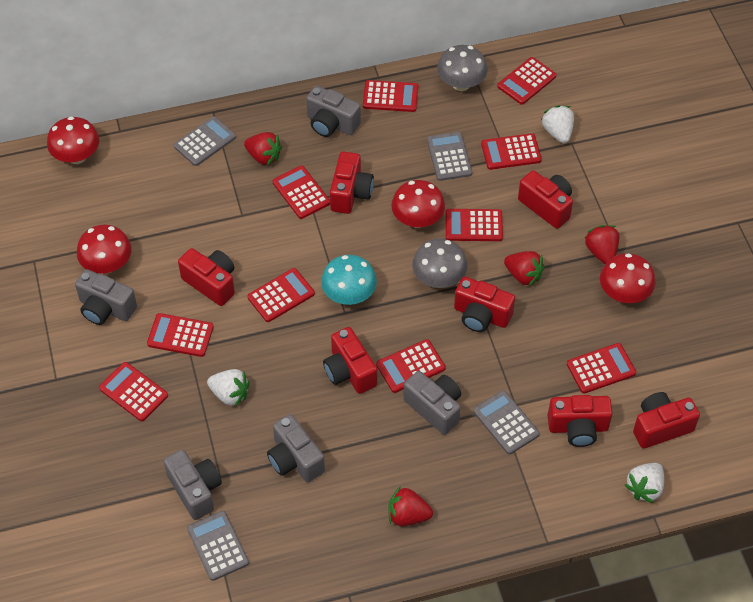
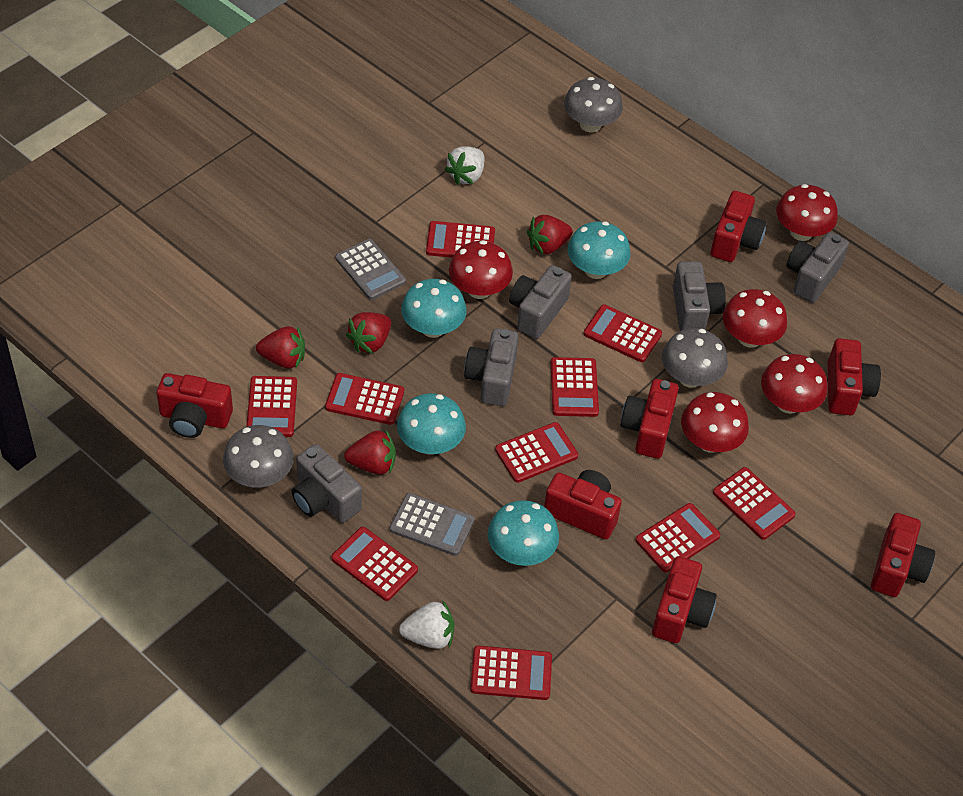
grey calculator: 4 -> 2
grey mushroom: 2 -> 3
red mushroom: 4 -> 5
turquoise mushroom: 1 -> 4
white strawberry: 3 -> 2

